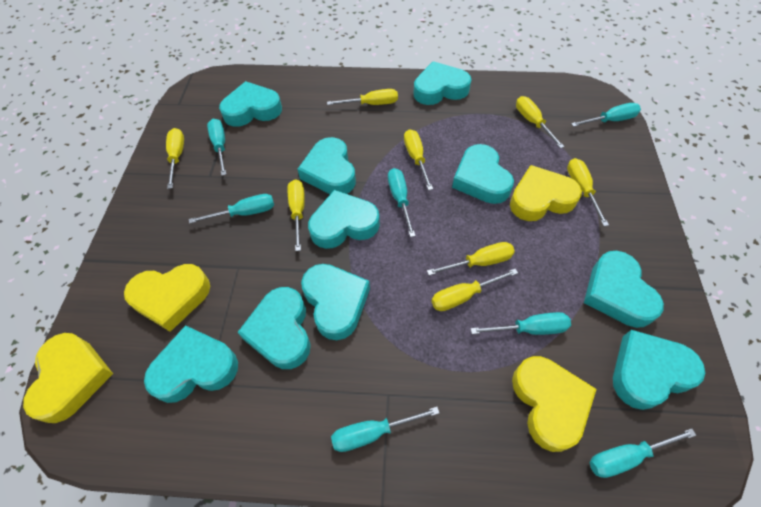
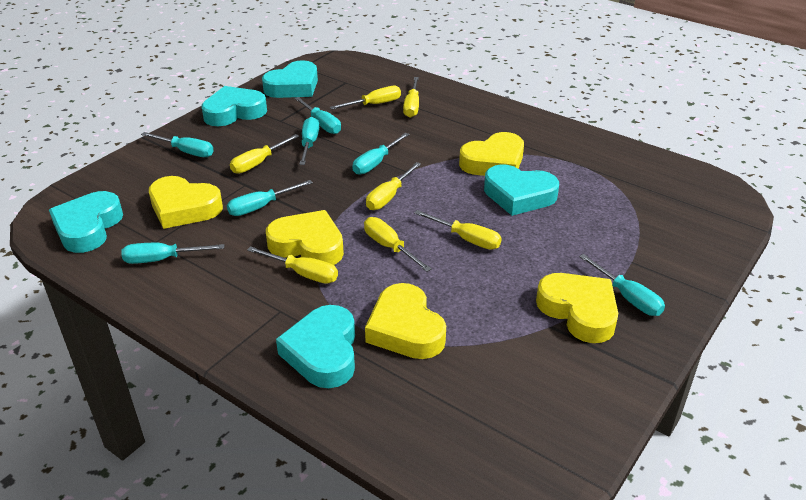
turquoise heart: 10 -> 5
yellow heart: 4 -> 5
yellow screwdriver: 8 -> 7

